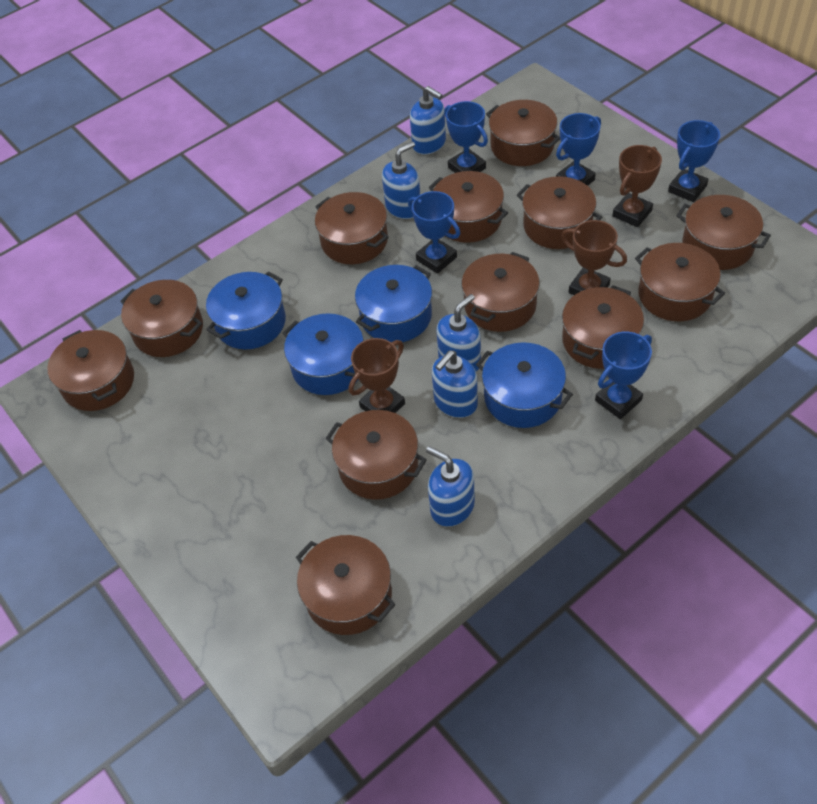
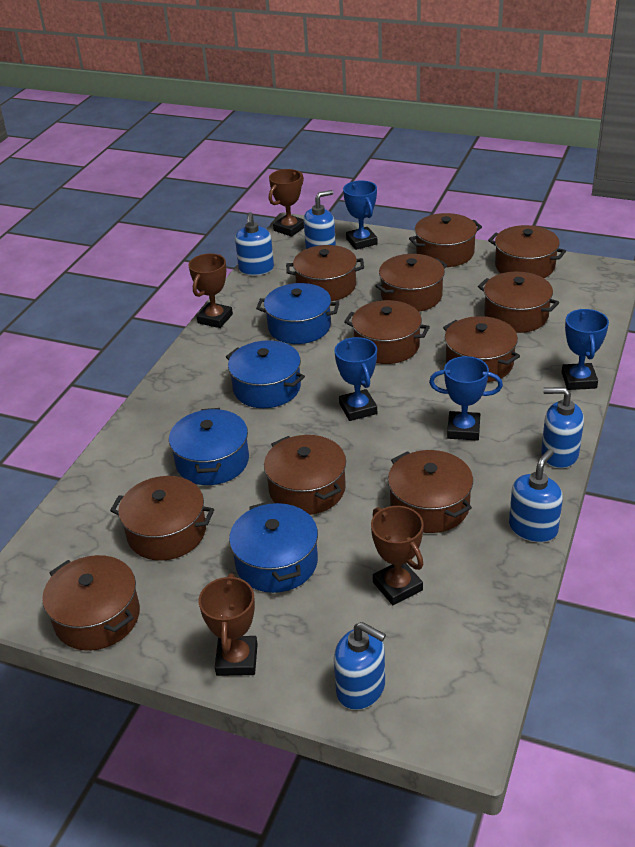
blue trophy: 5 -> 4
brown pot: 12 -> 11
brown trophy: 3 -> 4

